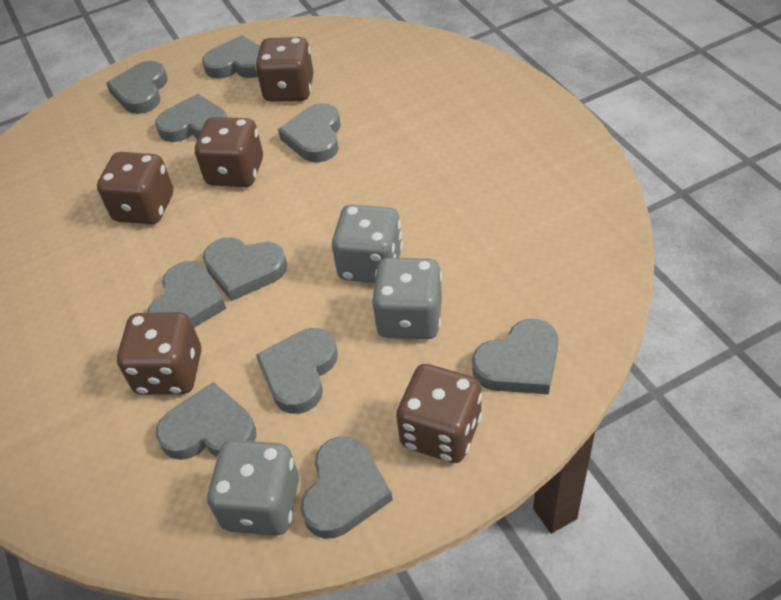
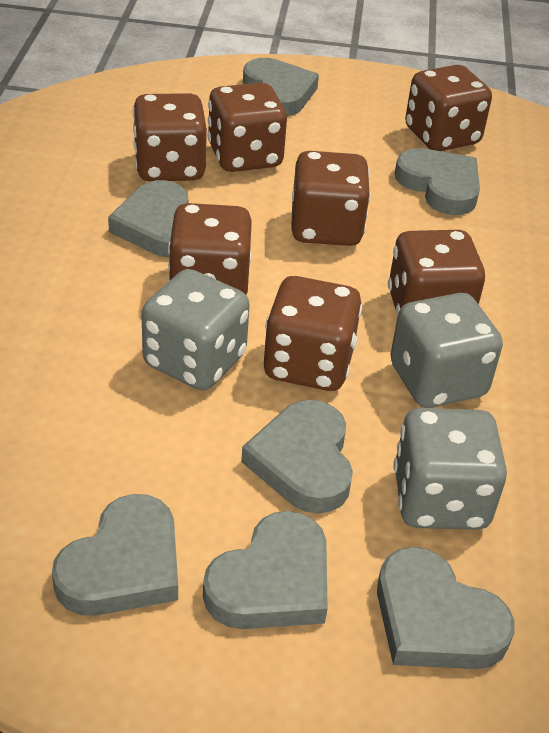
brown dice: 5 -> 7
grey heart: 10 -> 7

